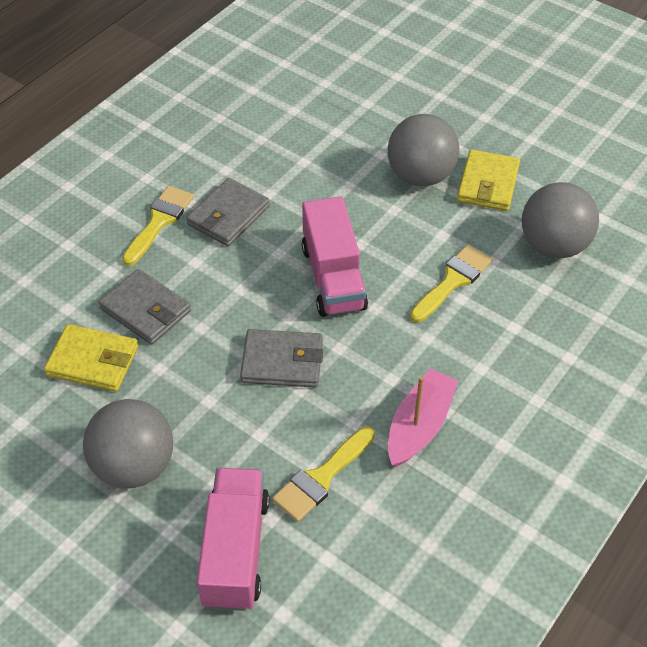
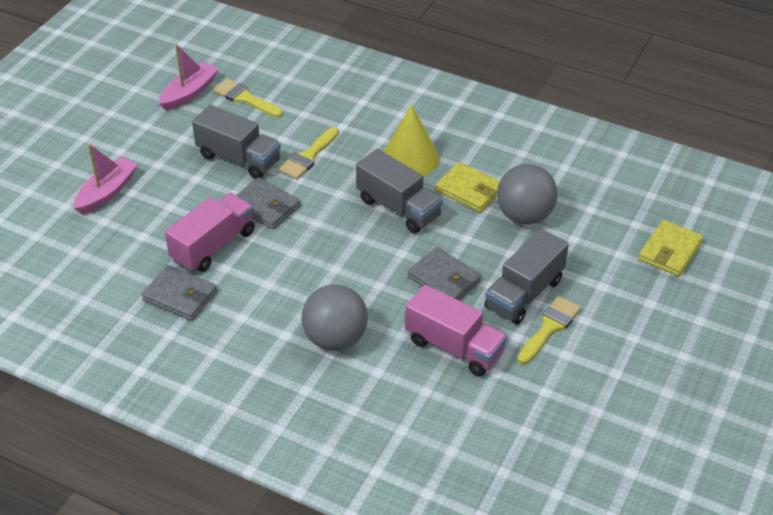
grey ball: 3 -> 2
grey truck: 0 -> 3
pink boat: 1 -> 2
yellow cone: 0 -> 1

